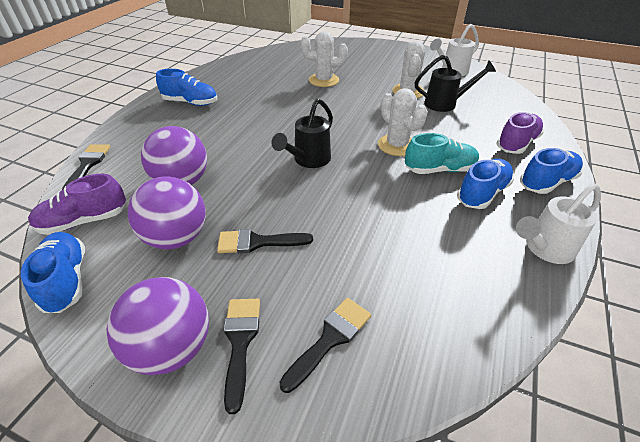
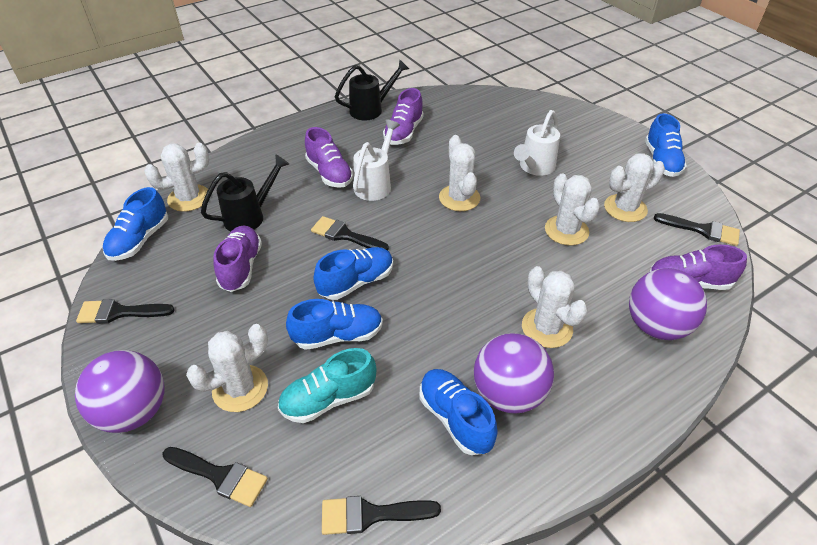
black brush: 4 -> 5
blue shoe: 4 -> 5
purple shoe: 2 -> 4
white cactus: 3 -> 6

